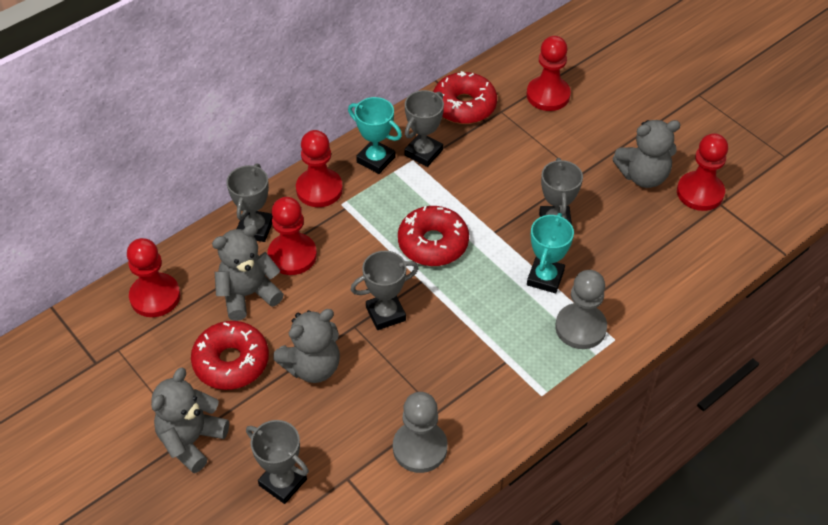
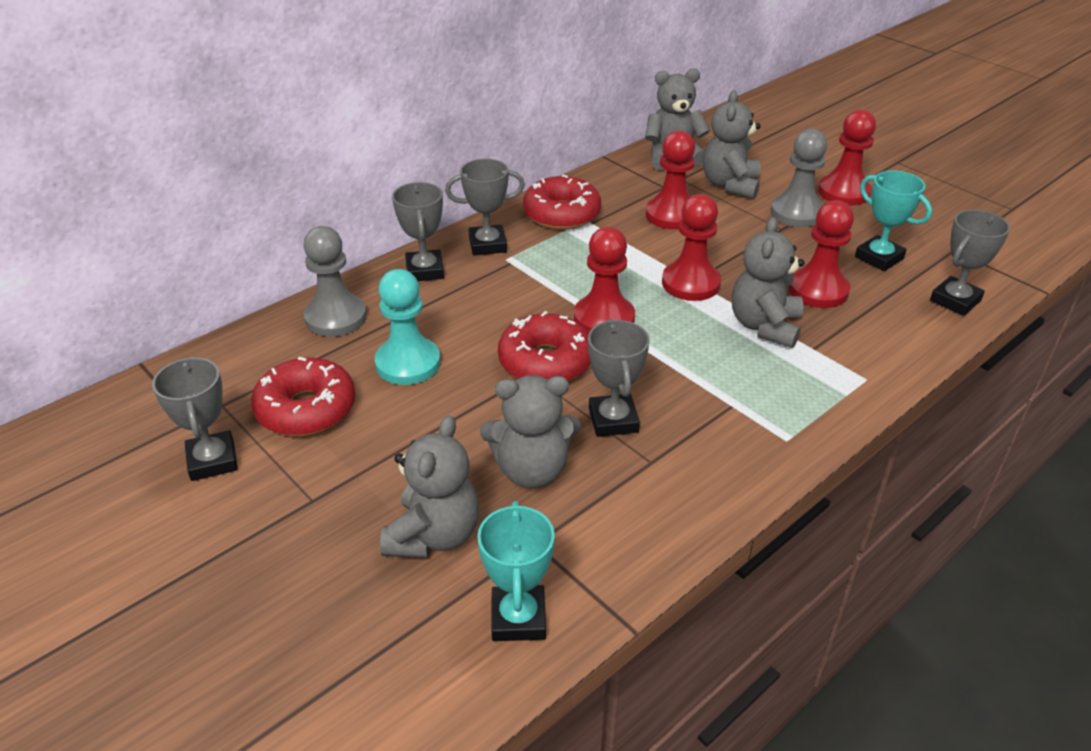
grey teddy bear: 4 -> 5
turquoise pawn: 0 -> 1

